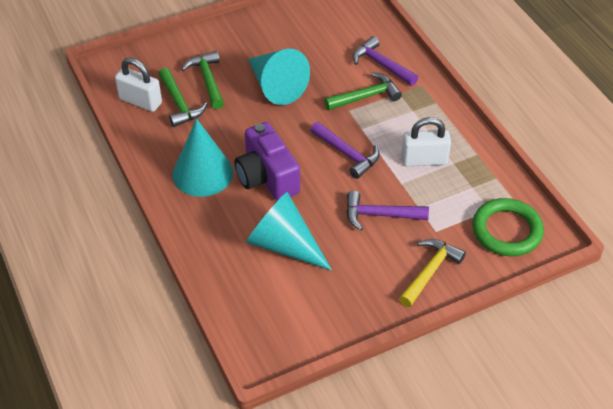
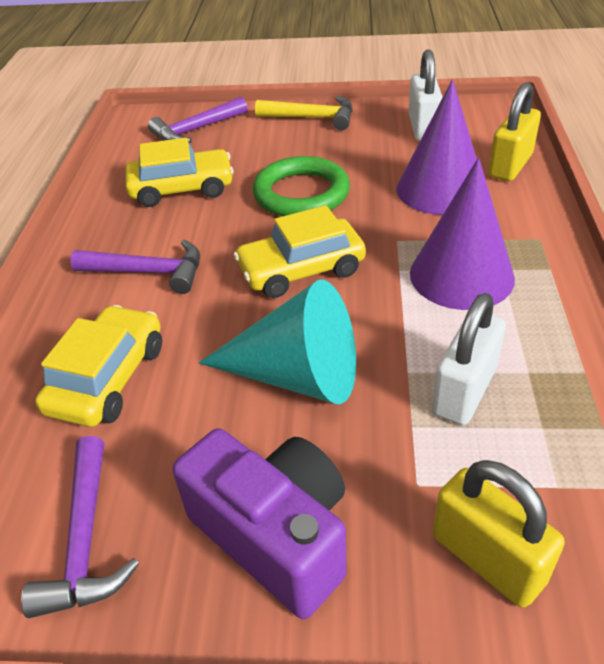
green hammer: 3 -> 0
purple cone: 0 -> 2
turquoise cone: 3 -> 1
yellow car: 0 -> 3
yellow padlock: 0 -> 2

